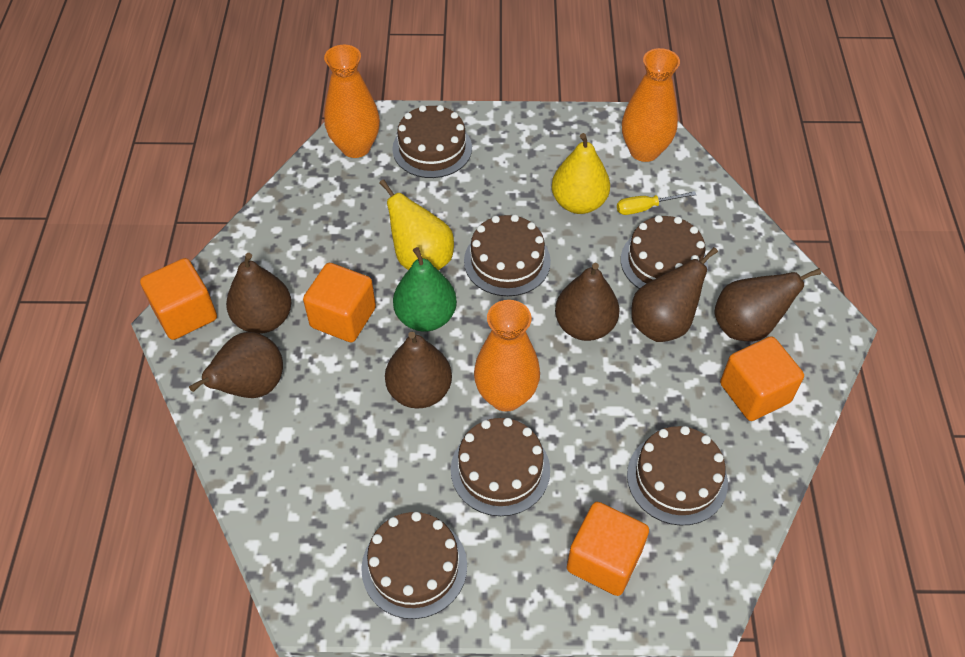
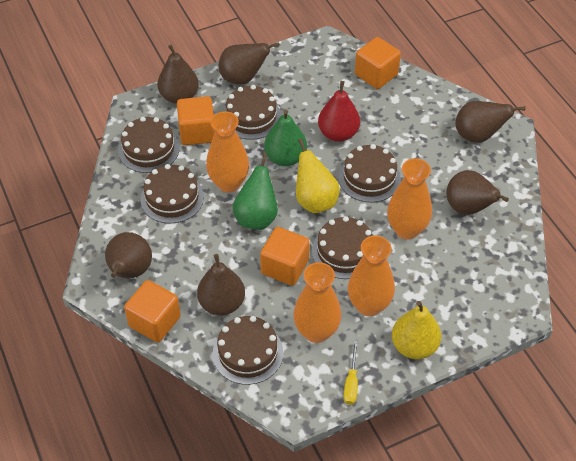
green pear: 1 -> 2
orange vase: 3 -> 4
red pear: 0 -> 1

